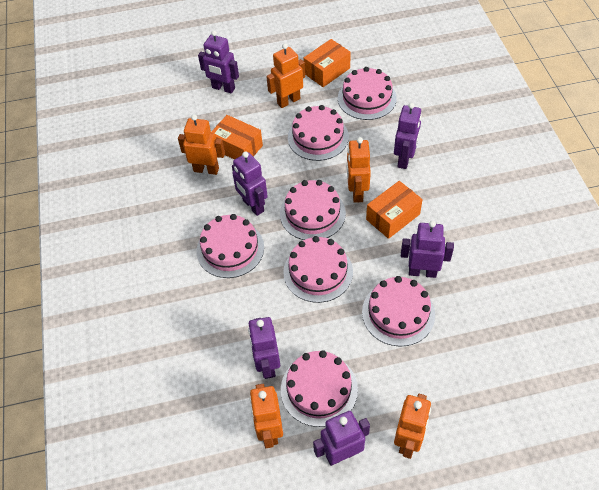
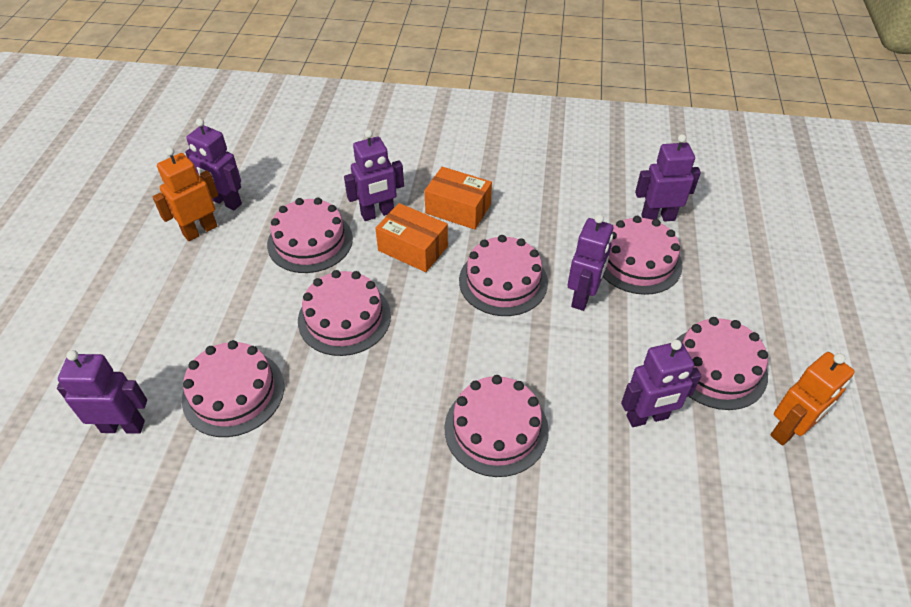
orange box: 3 -> 2
orange robot: 5 -> 2

